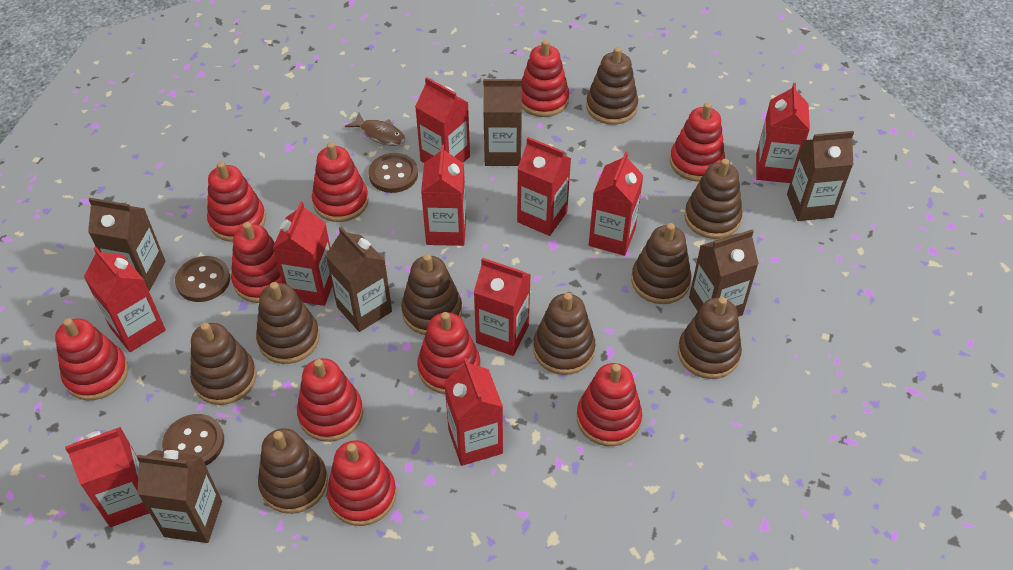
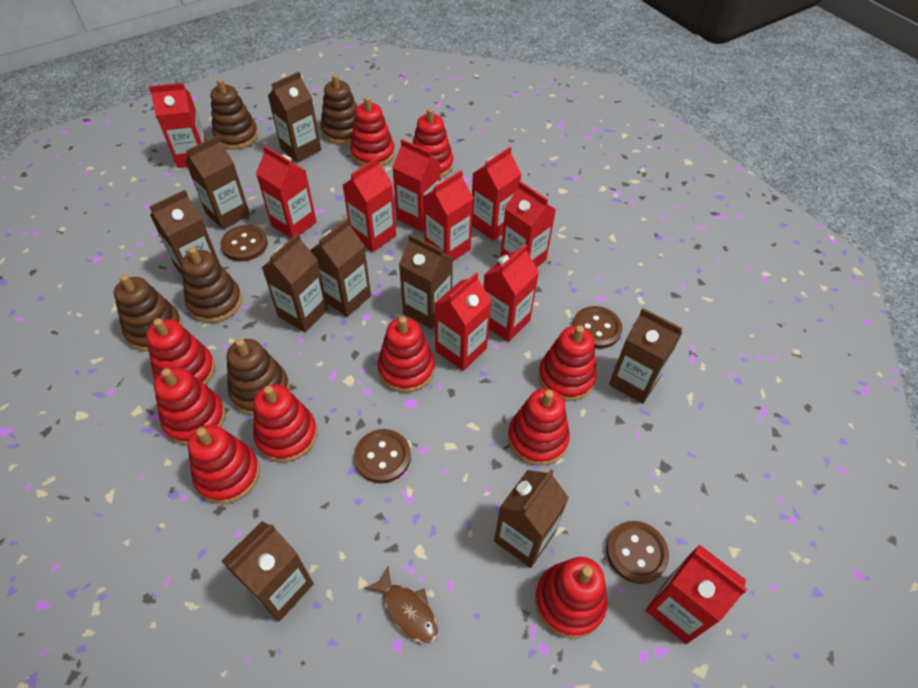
brown button: 3 -> 4
brown carton: 6 -> 9
brown stacking toy: 9 -> 5

